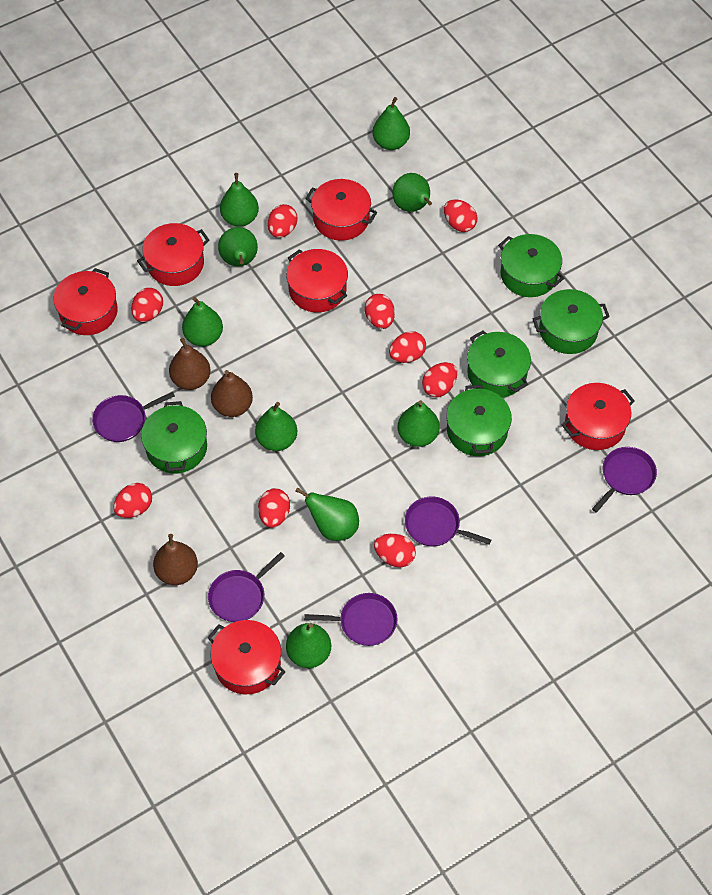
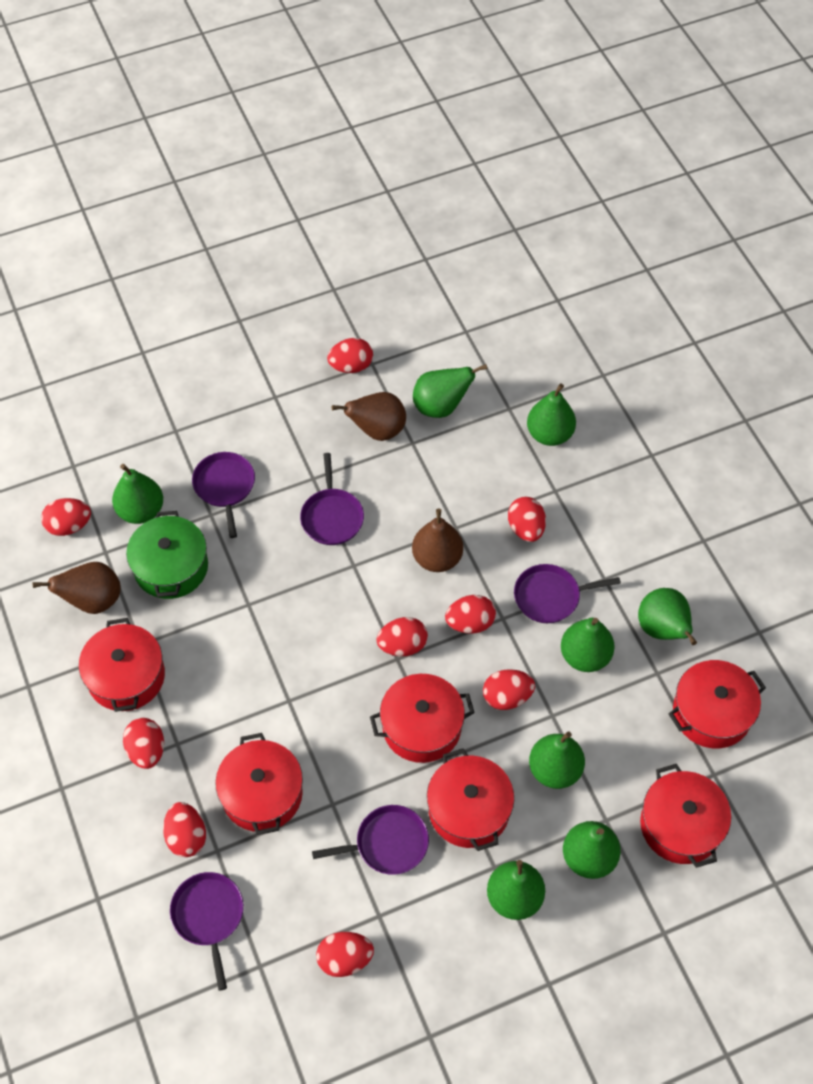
green pear: 9 -> 8
green pot: 5 -> 1

